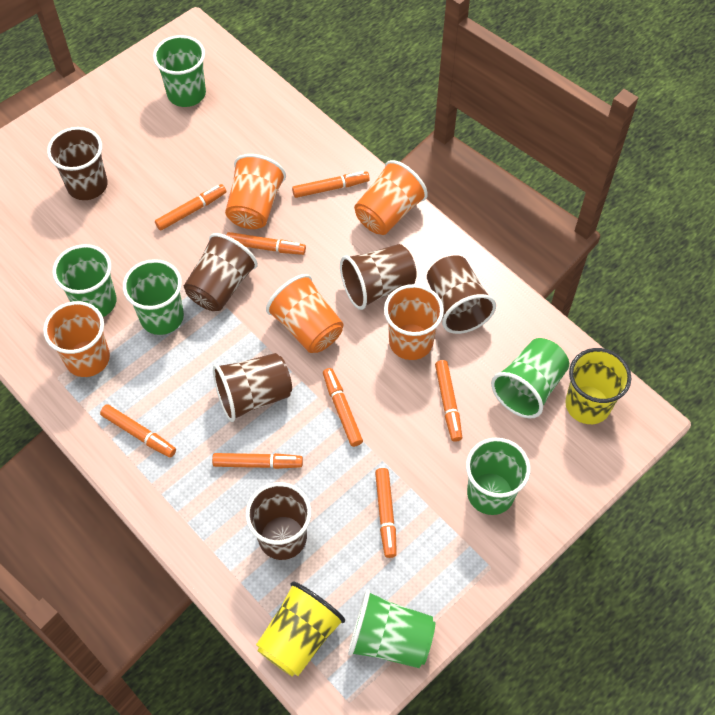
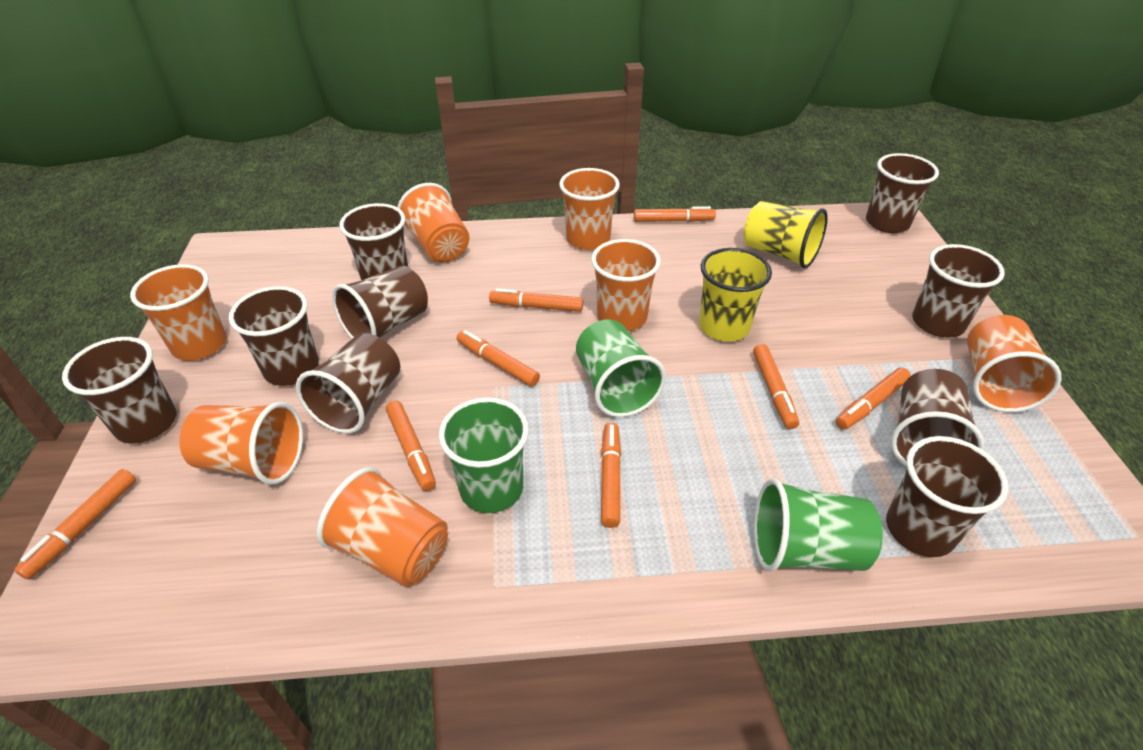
brown cup: 6 -> 9
green cup: 6 -> 3
orange cup: 5 -> 7

